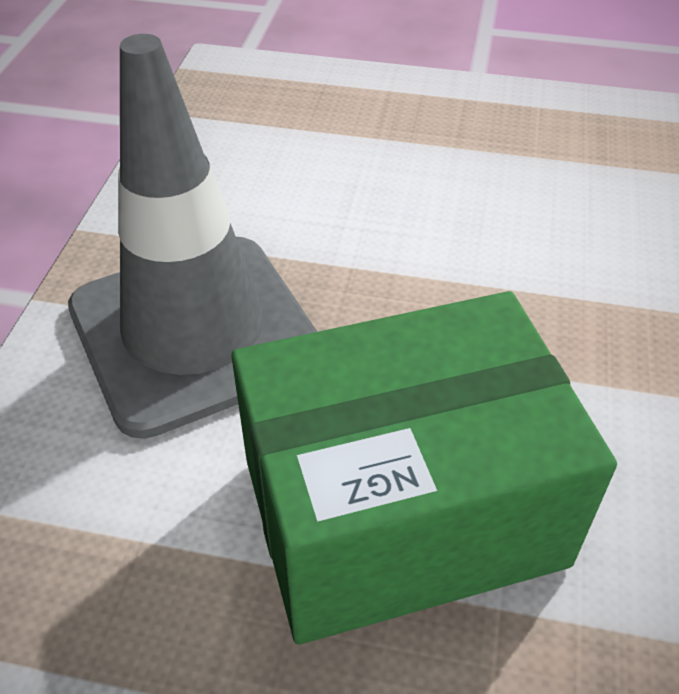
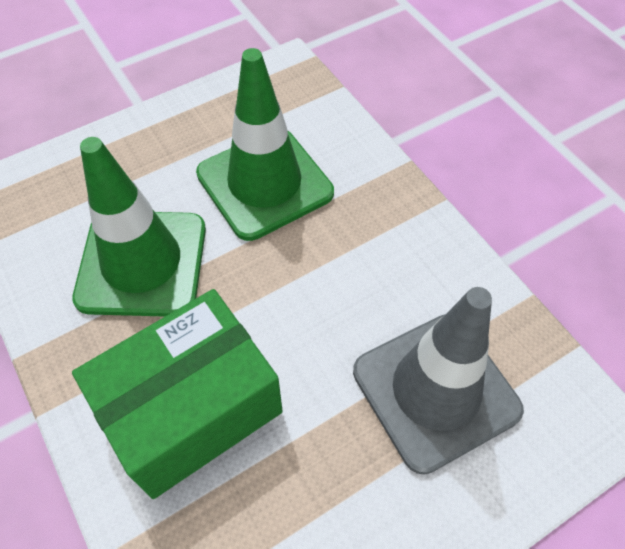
green traffic cone: 0 -> 2

